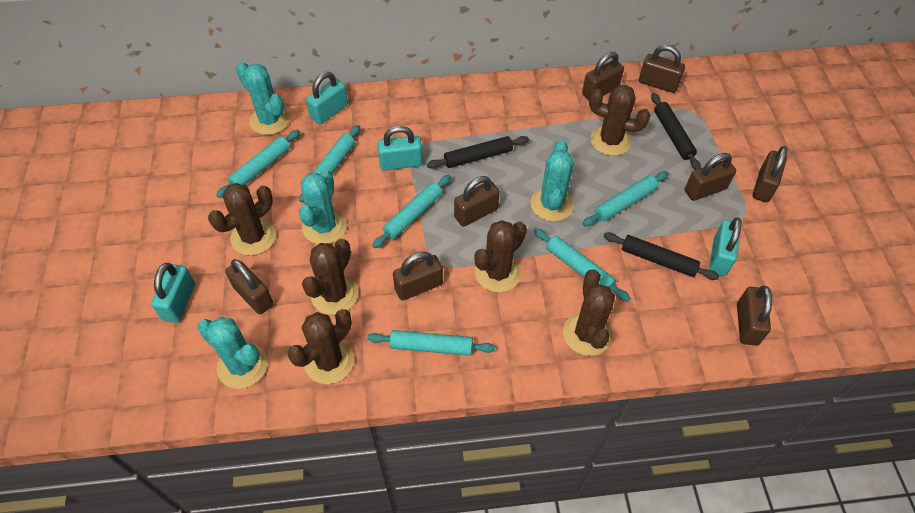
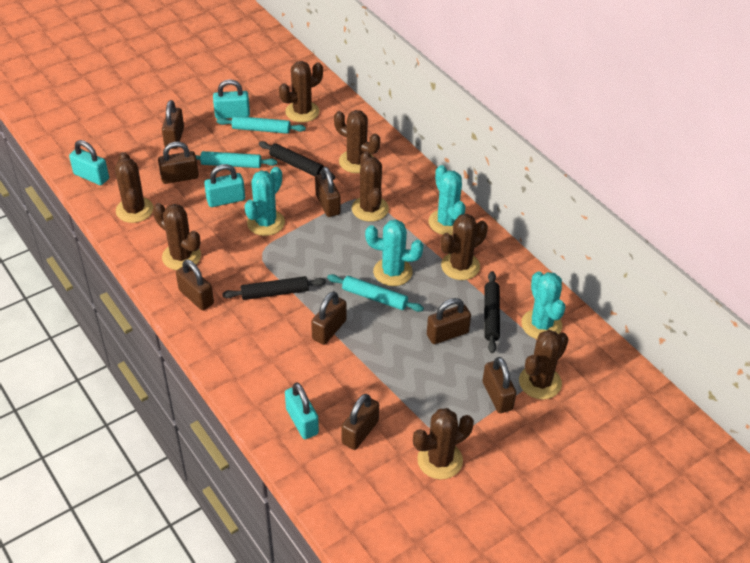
brown cactus: 6 -> 8
turquoise rolling pin: 6 -> 3

